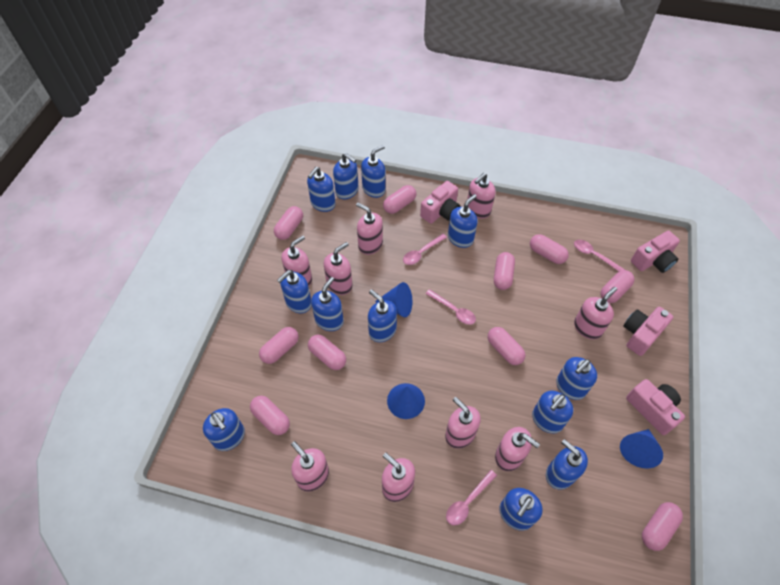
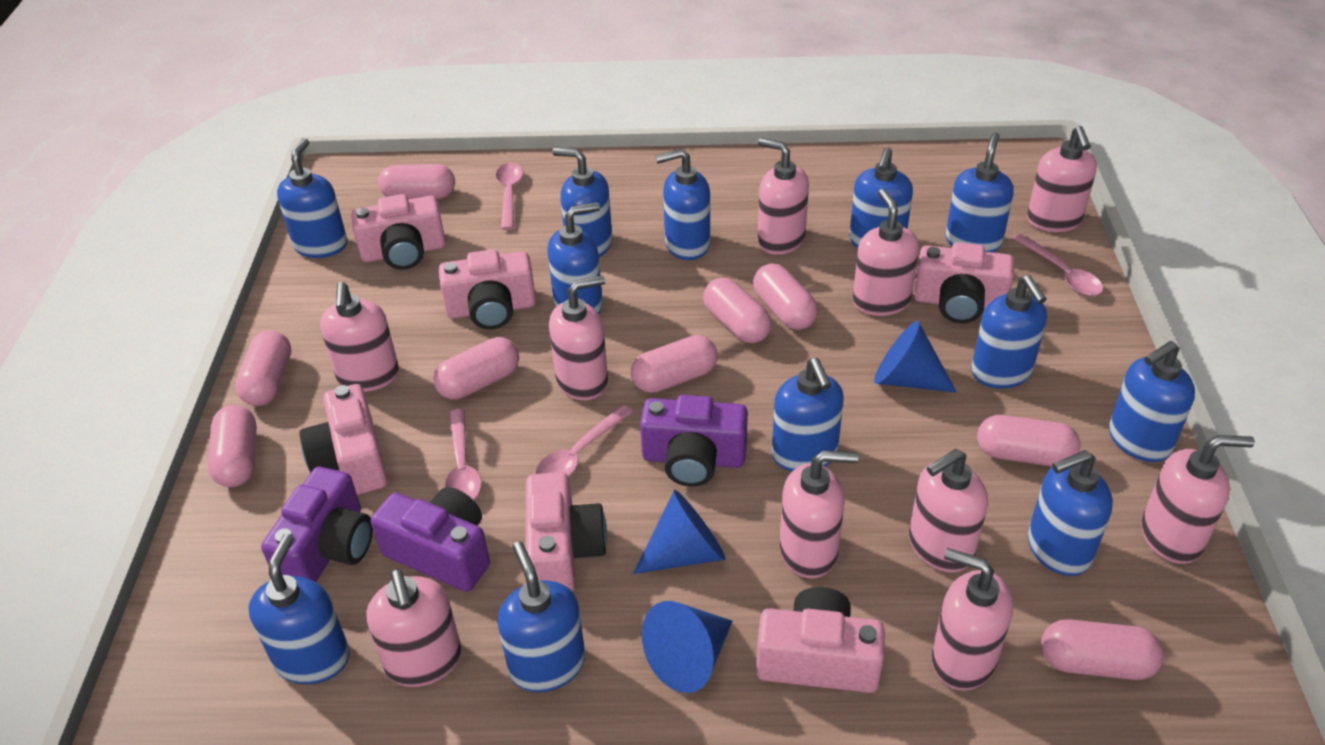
pink camera: 4 -> 6
pink capsule: 10 -> 9
pink soap dispenser: 9 -> 10
purple camera: 0 -> 3

